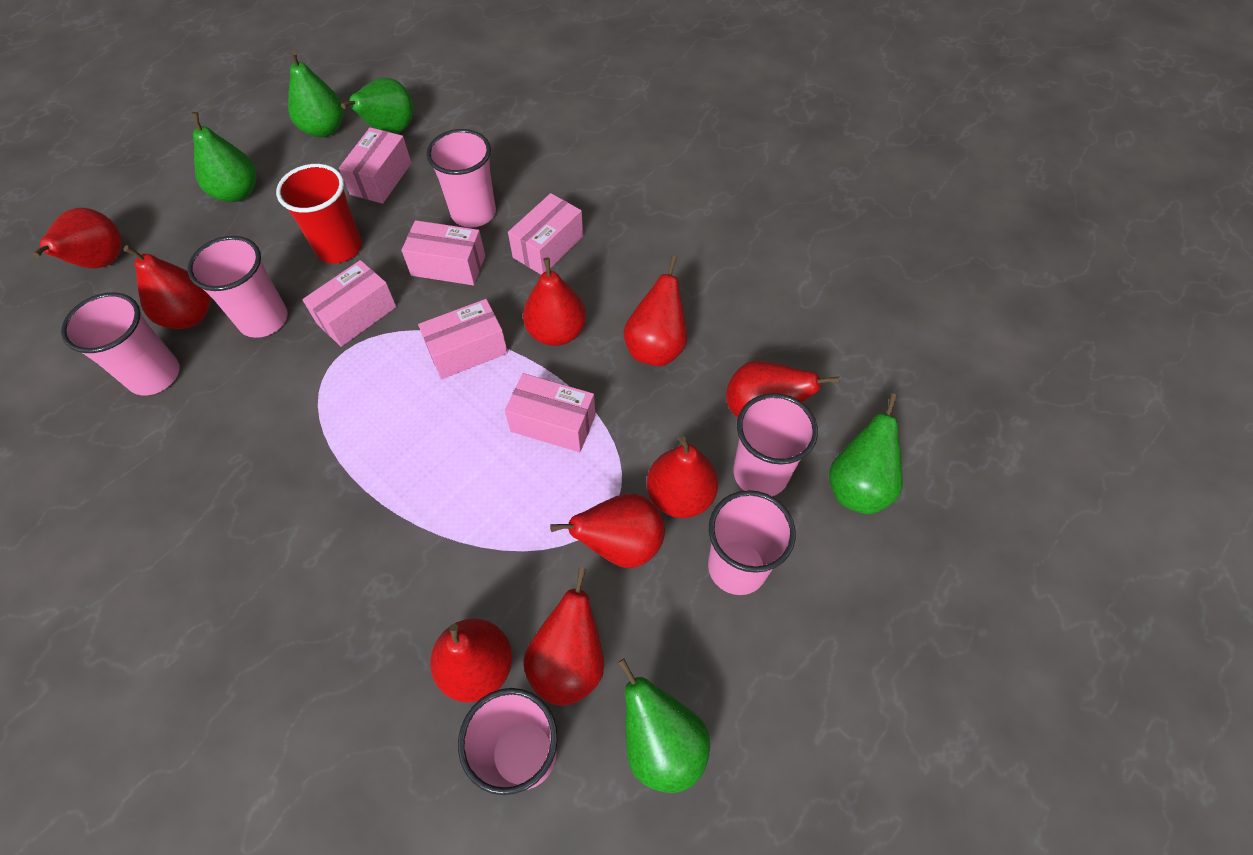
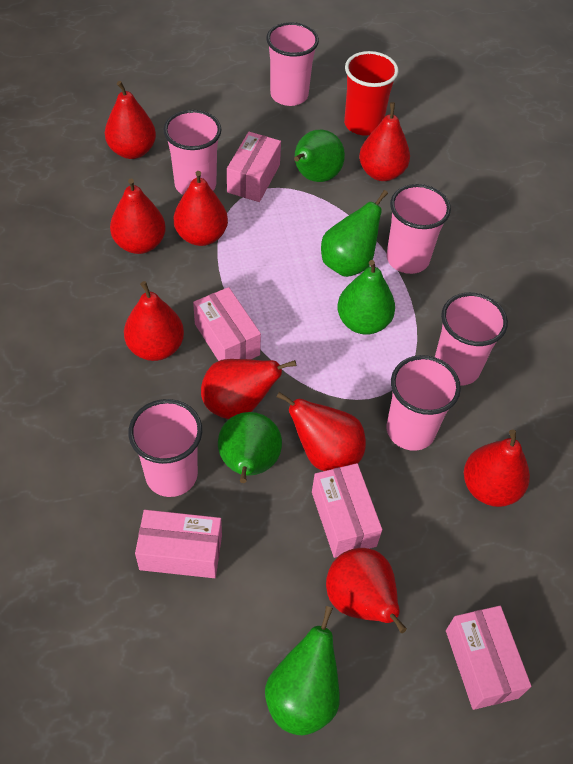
pink box: 6 -> 5

